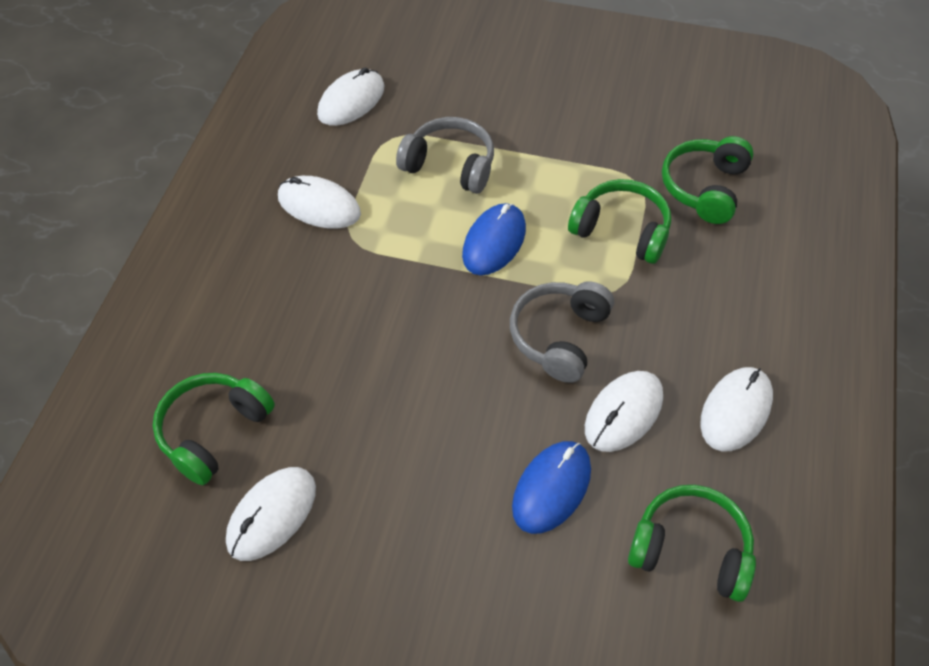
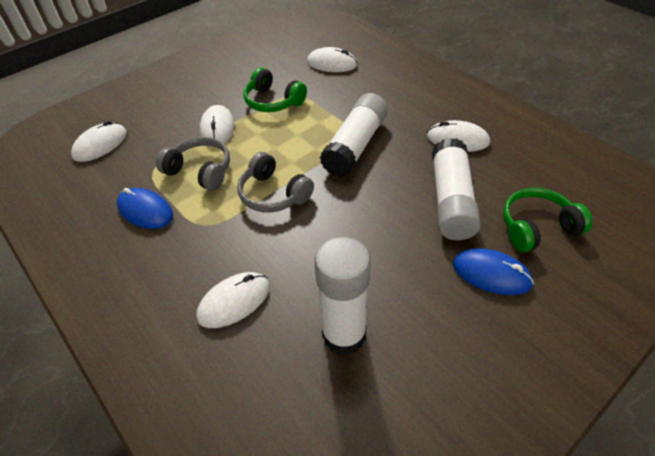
green headphones: 4 -> 2
white glue stick: 0 -> 3

